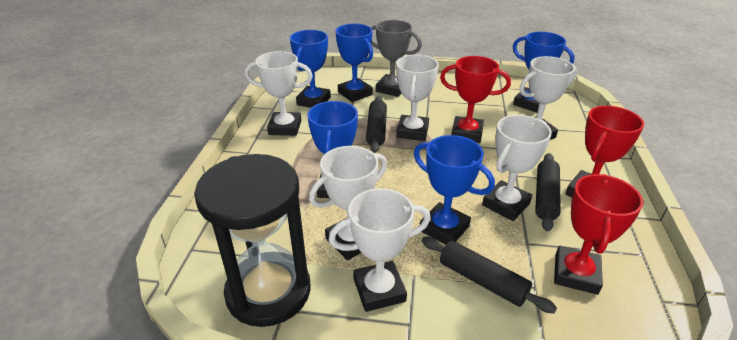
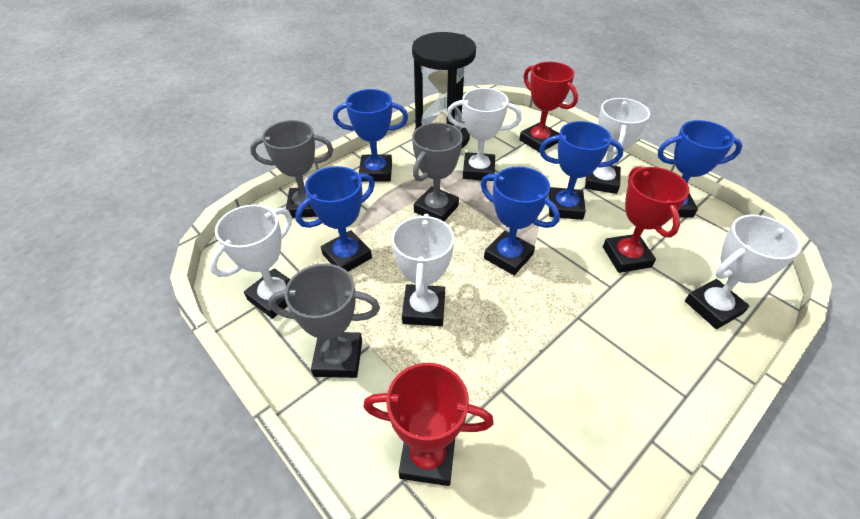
black rolling pin: 3 -> 0
grey trophy: 1 -> 3
white trophy: 6 -> 5

